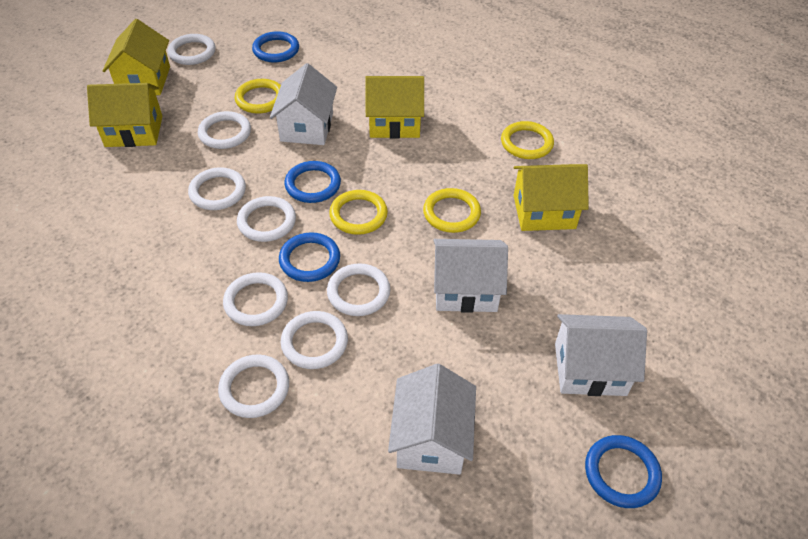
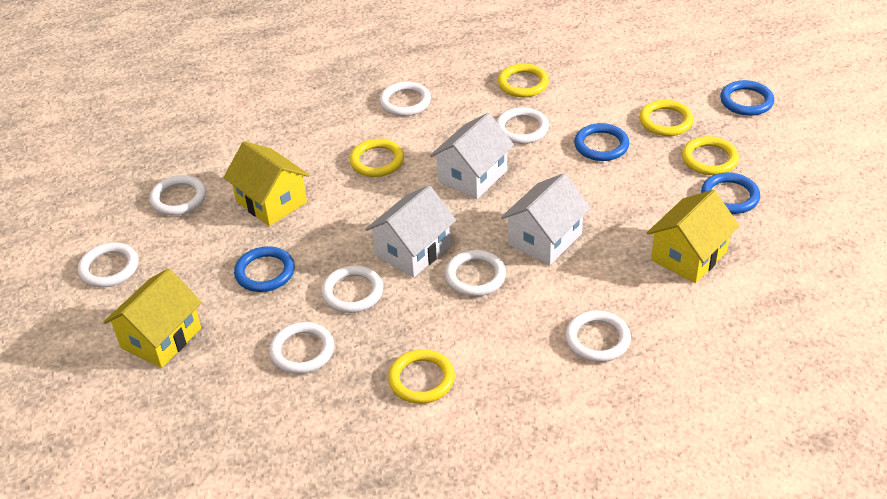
white house: 4 -> 3
yellow house: 4 -> 3
yellow ring: 4 -> 5

